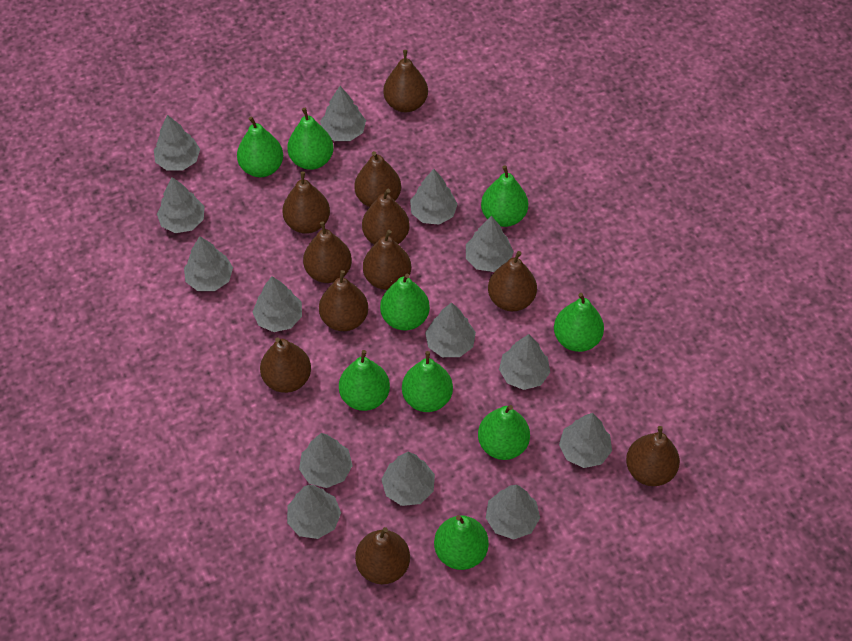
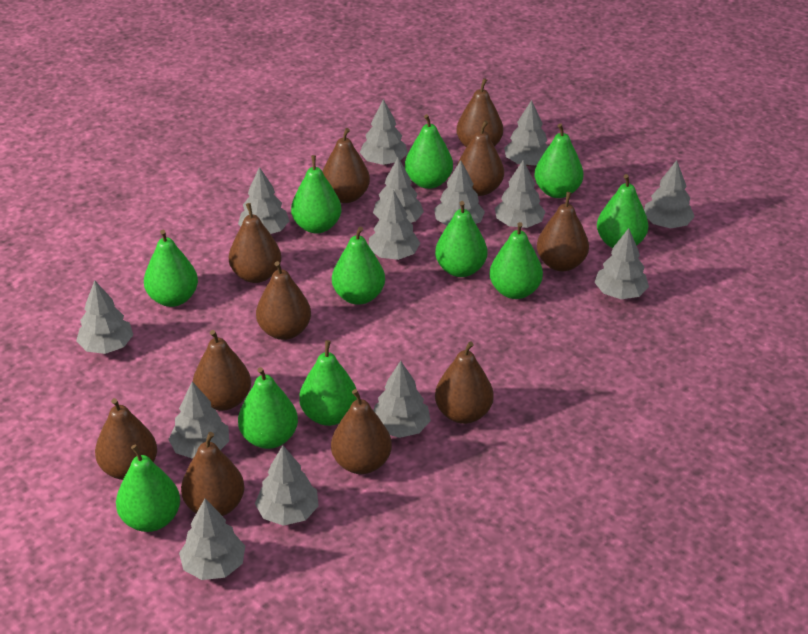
green pear: 9 -> 11

